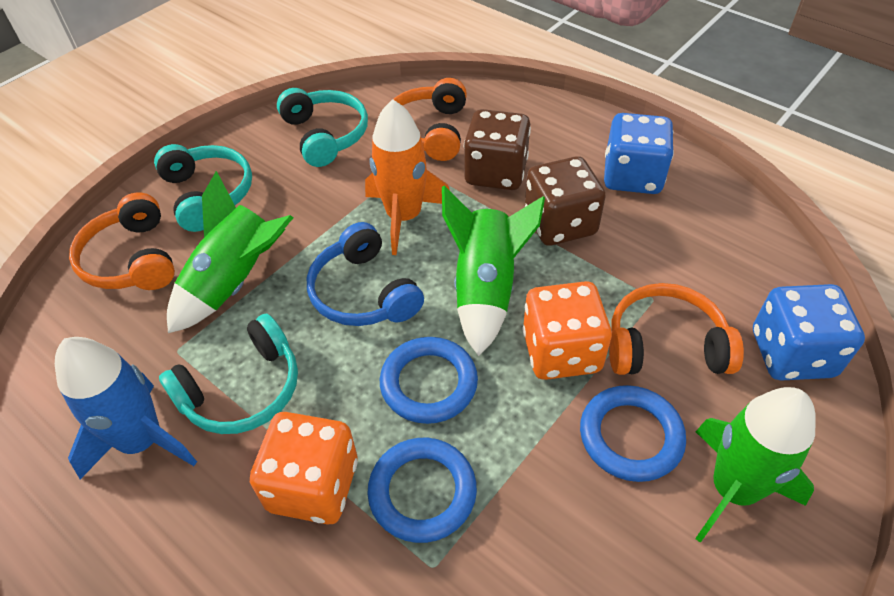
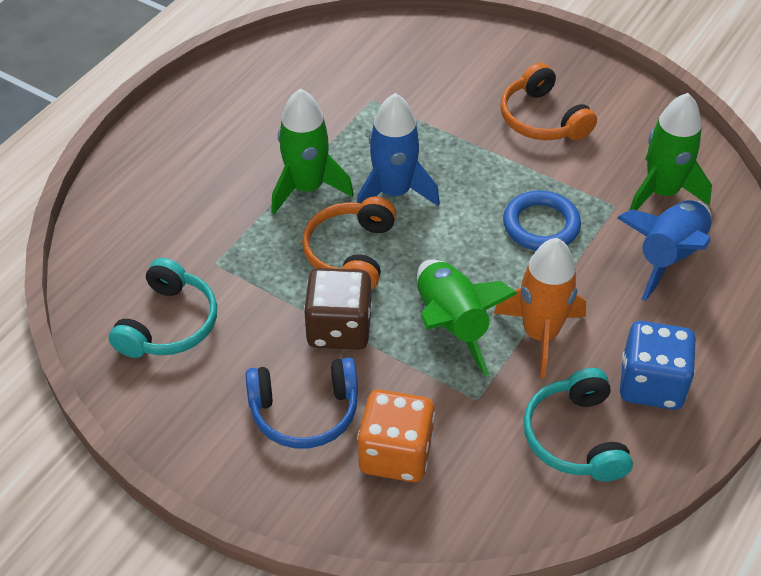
blue dice: 2 -> 1
blue ring: 3 -> 1
blue rocket: 1 -> 2
brown dice: 2 -> 1
orange dice: 2 -> 1
orange headphones: 3 -> 2
turquoise headphones: 3 -> 2

